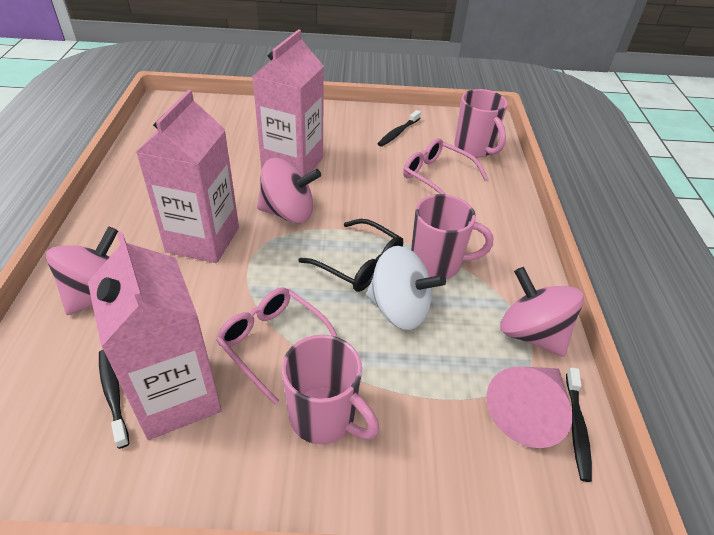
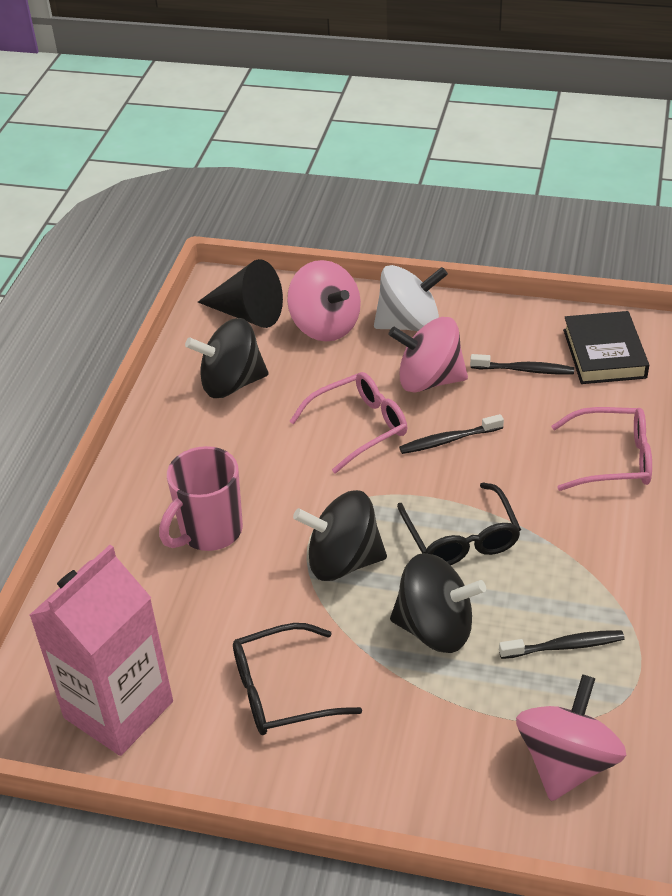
black book: 0 -> 1
black cone: 0 -> 1
black glasses: 1 -> 2
black spinning top: 0 -> 3
pink carton: 3 -> 1
pink cone: 1 -> 0
pink mug: 3 -> 1

